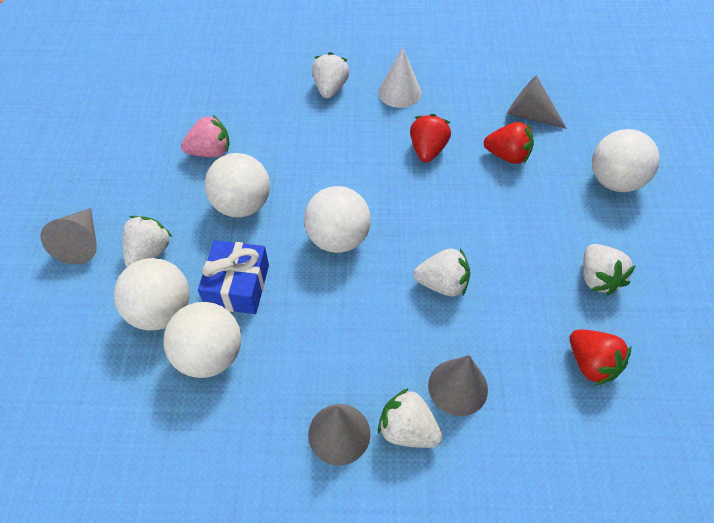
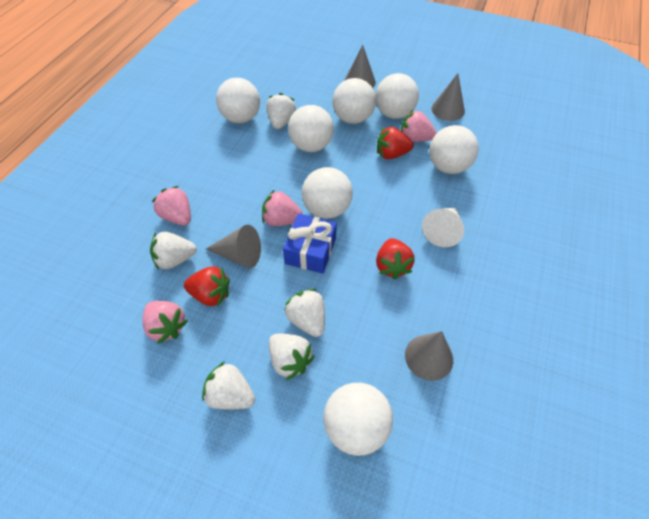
pink strawberry: 1 -> 4
white ball: 5 -> 7

